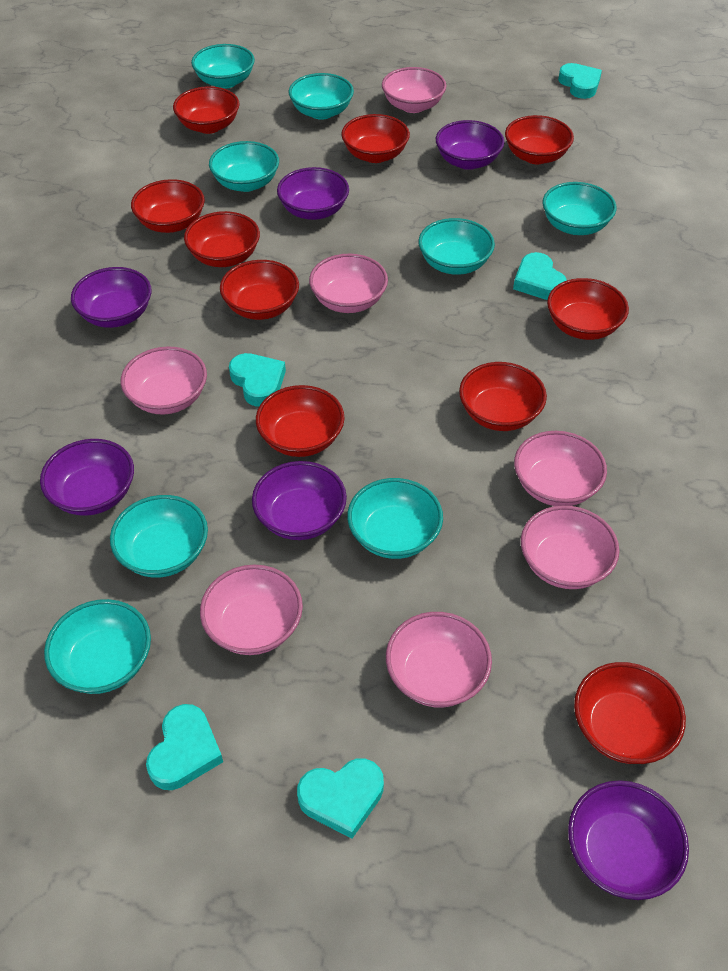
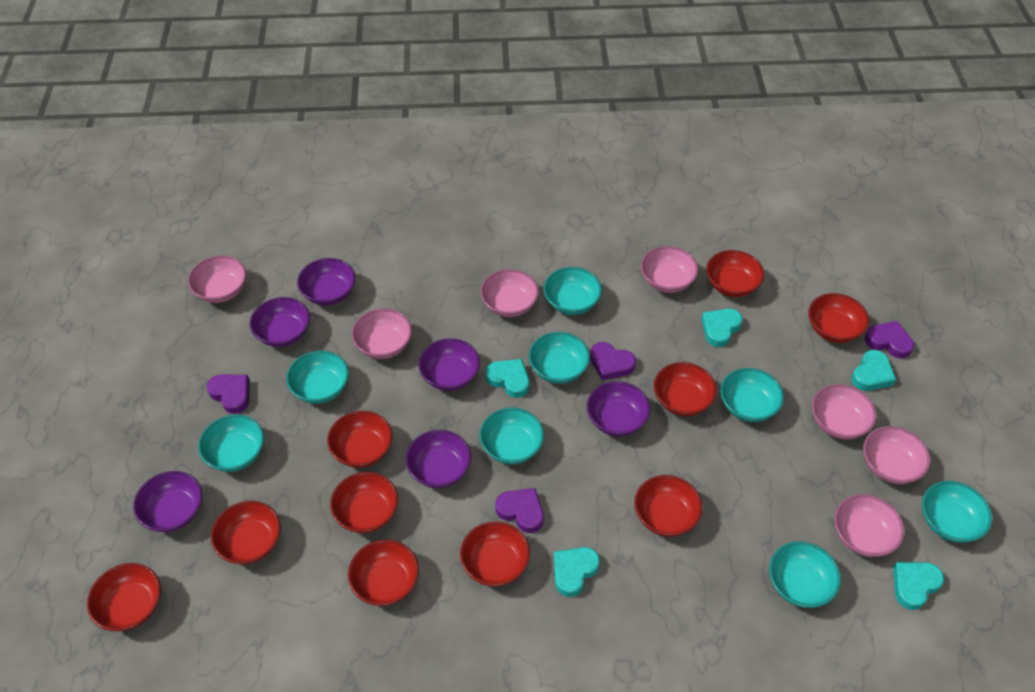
purple heart: 0 -> 4

